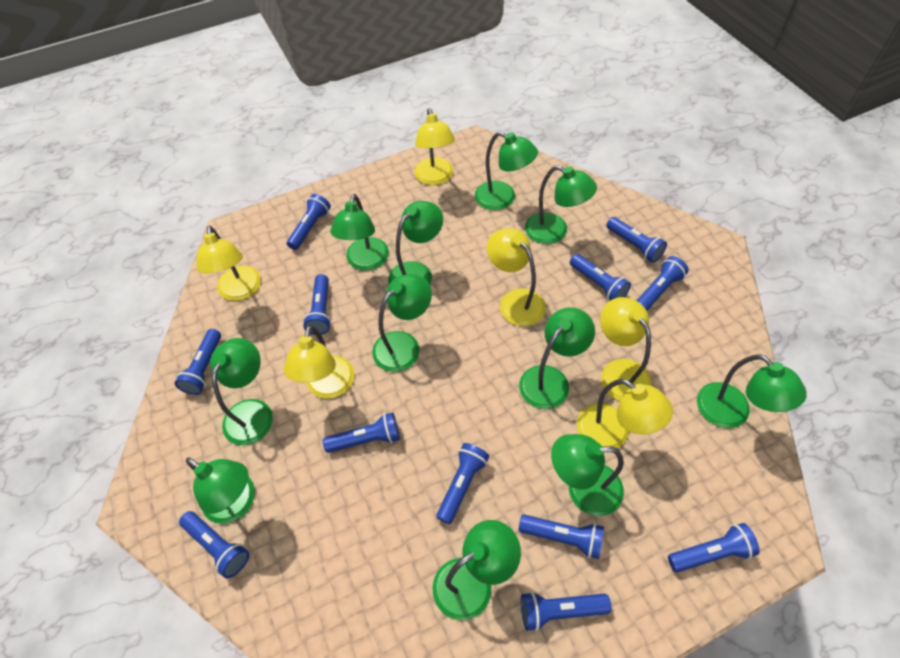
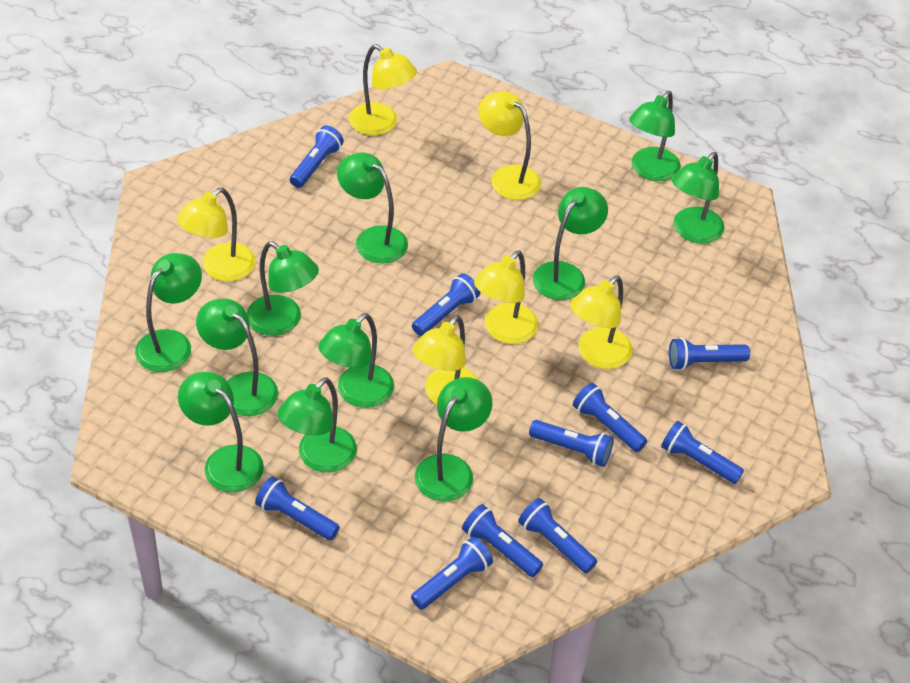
blue flashlight: 12 -> 10

